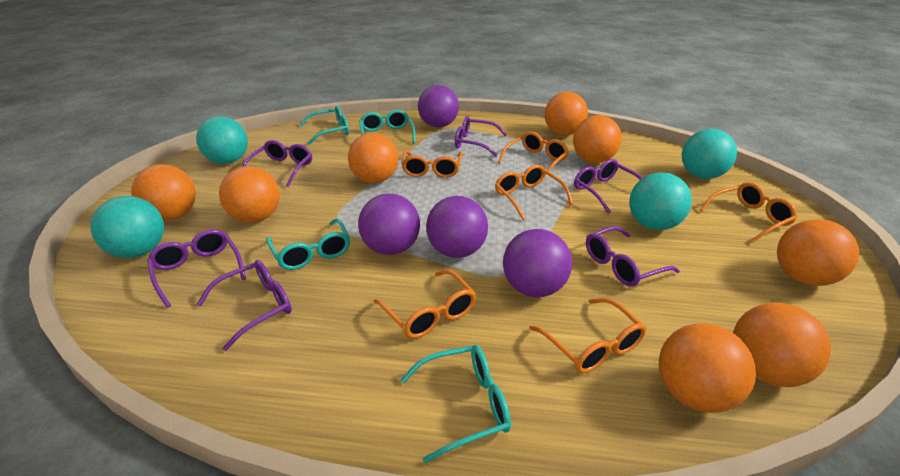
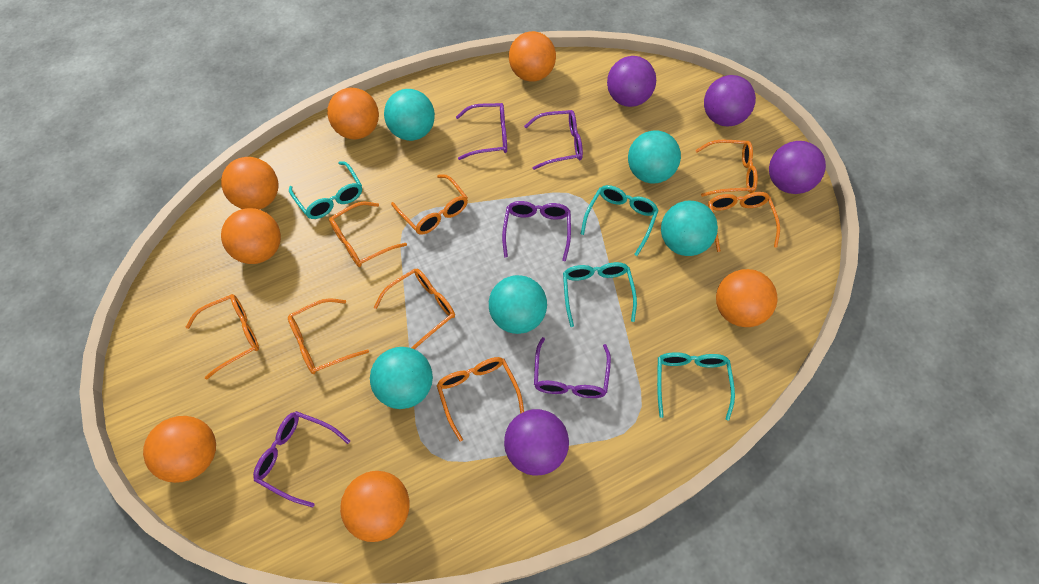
orange ball: 8 -> 7
orange glasses: 6 -> 8
purple glasses: 6 -> 5
turquoise ball: 4 -> 5

